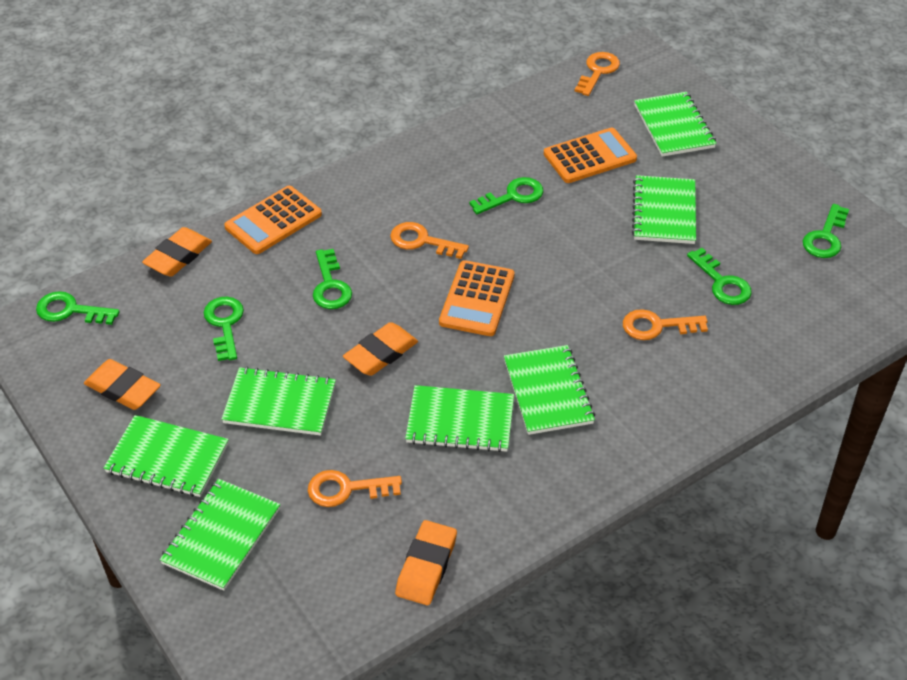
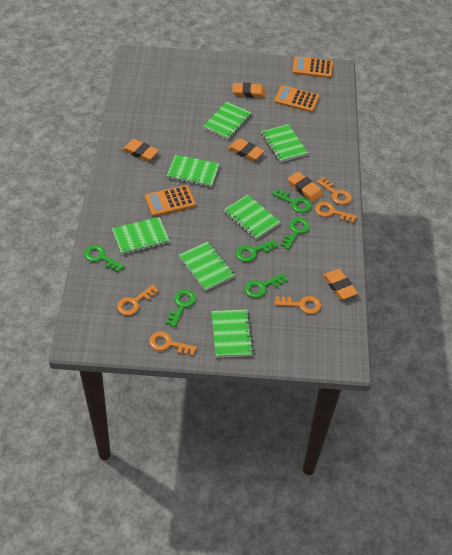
orange eraser: 4 -> 5
orange key: 4 -> 5

